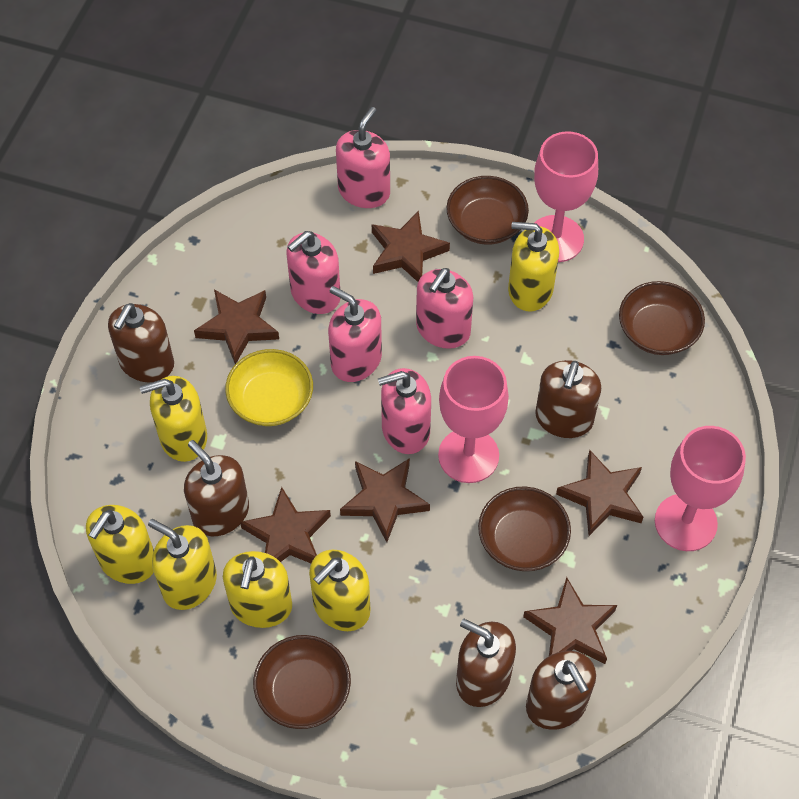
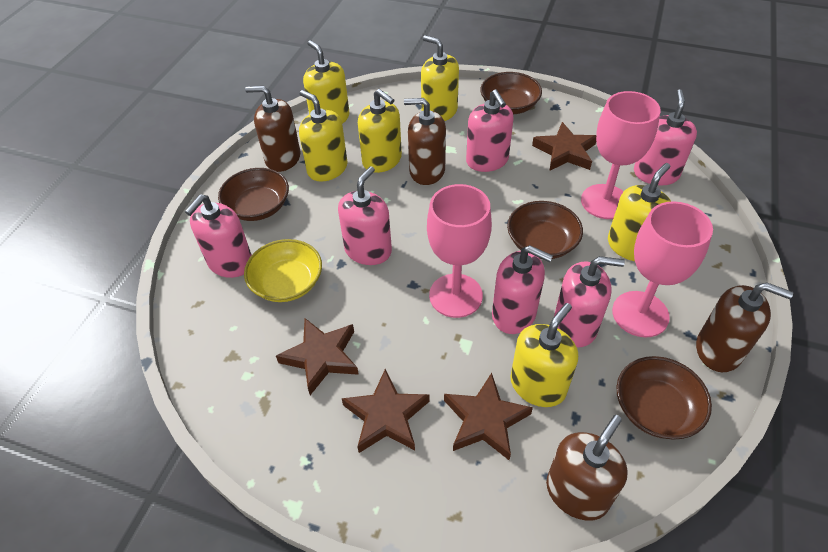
brown soap dispenser: 5 -> 4
brown star: 6 -> 4
pink soap dispenser: 5 -> 6

